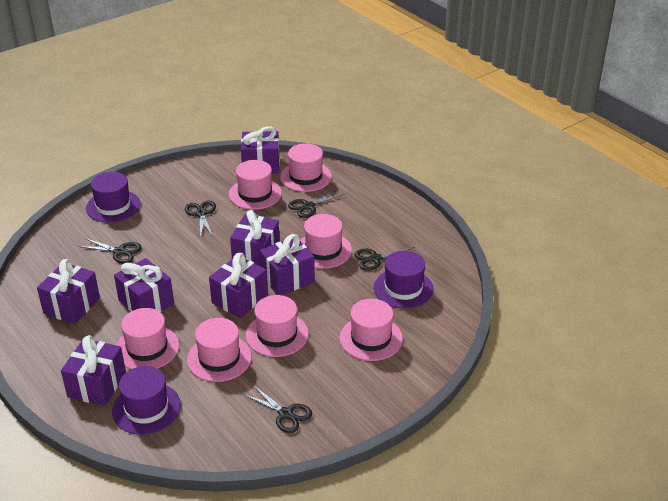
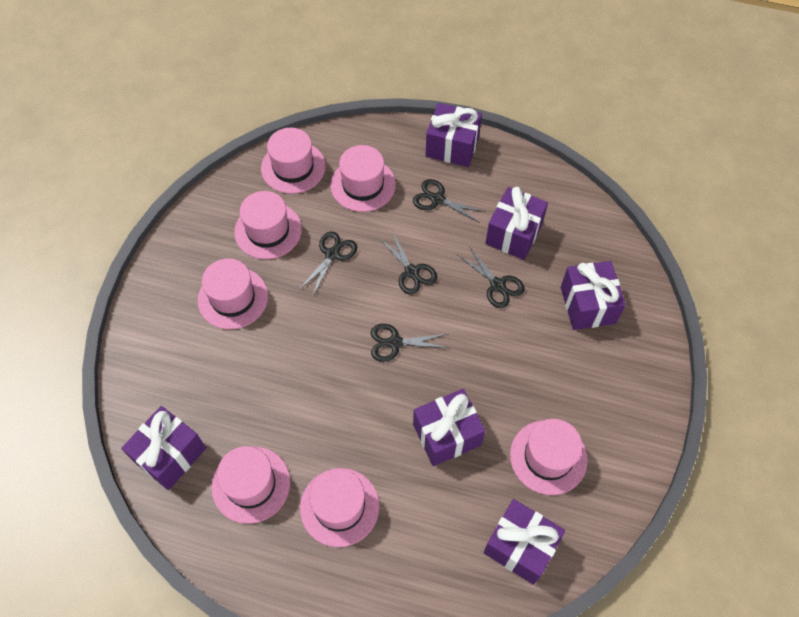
purple gift: 7 -> 6
purple hat: 3 -> 0

